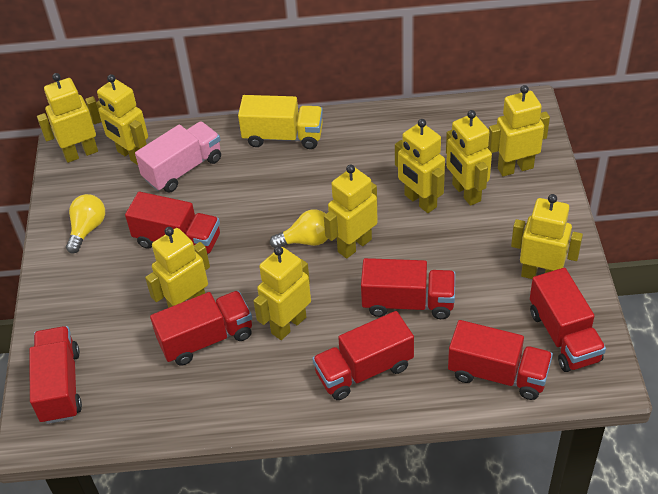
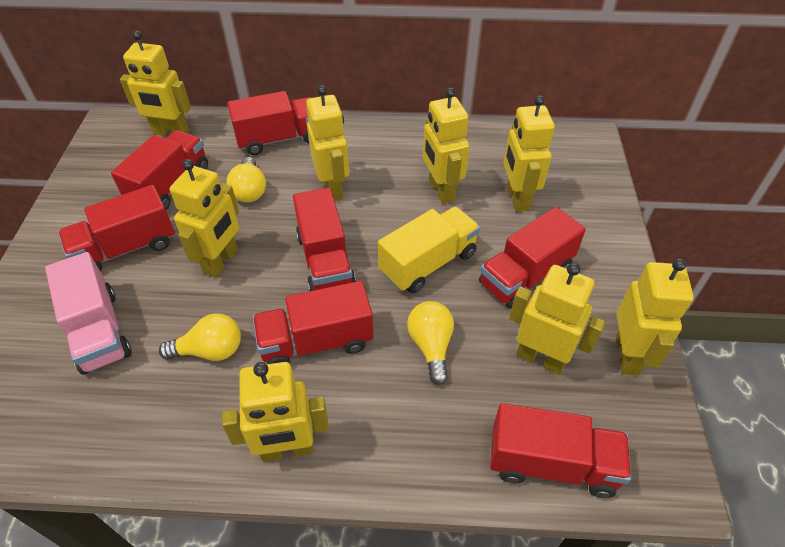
yellow light bulb: 2 -> 3
yellow robot: 9 -> 8

